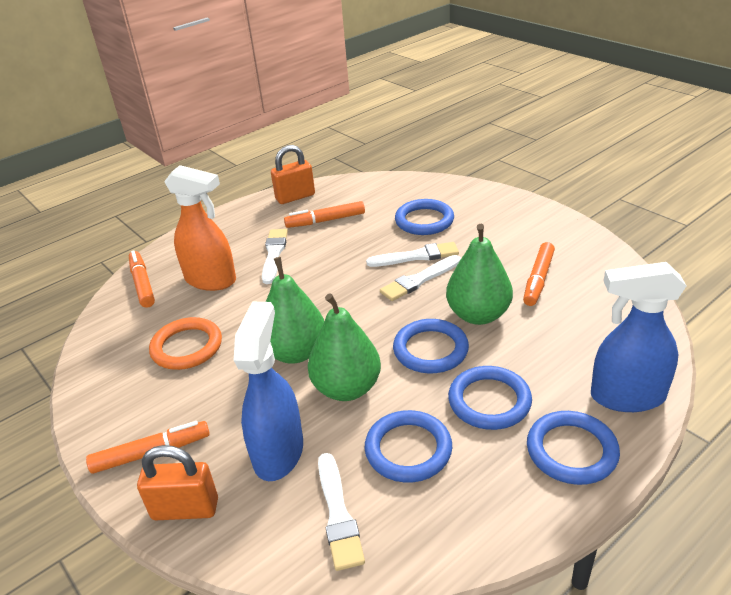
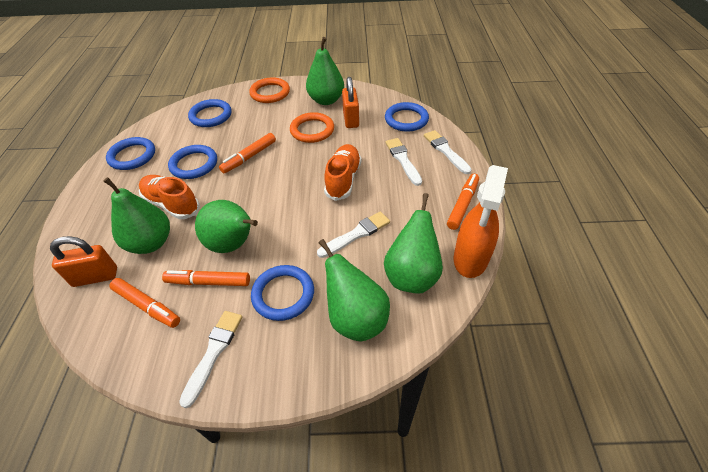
blue spray bottle: 2 -> 0
green pear: 3 -> 5
orange ring: 1 -> 2
orange shoe: 0 -> 2

